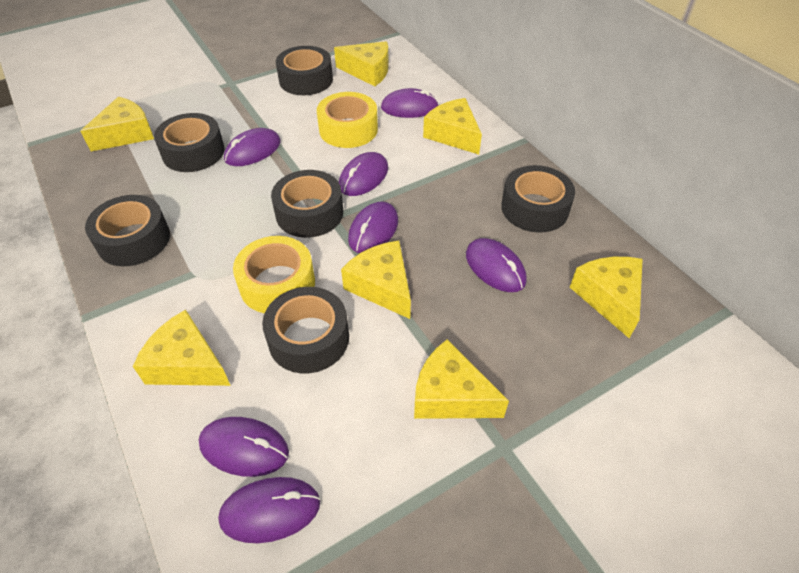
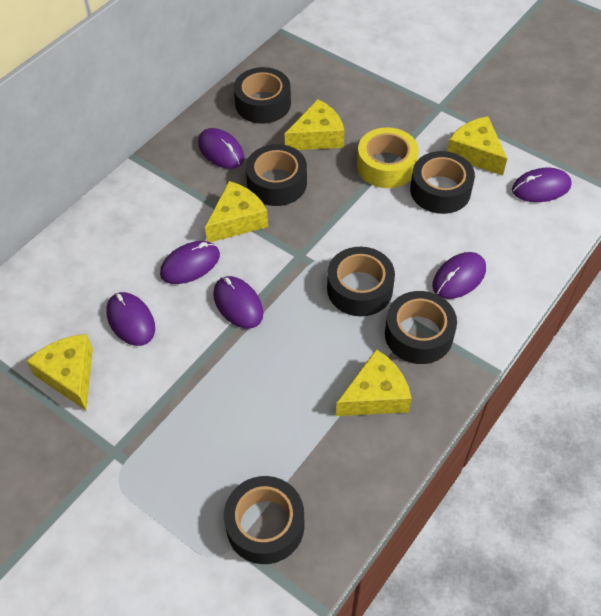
purple mouse: 7 -> 6
yellow cheese: 7 -> 5
yellow tape: 2 -> 1

